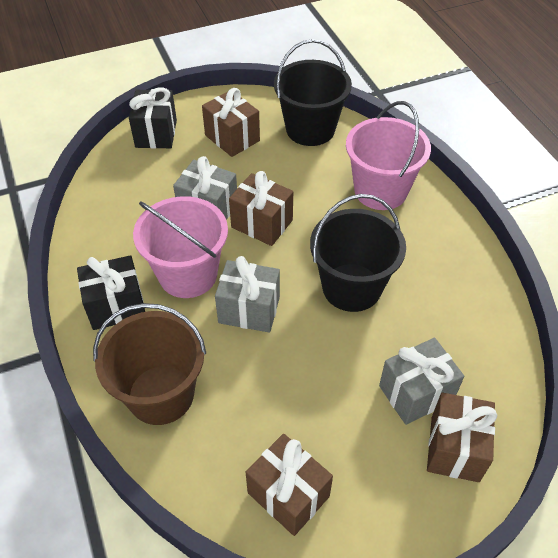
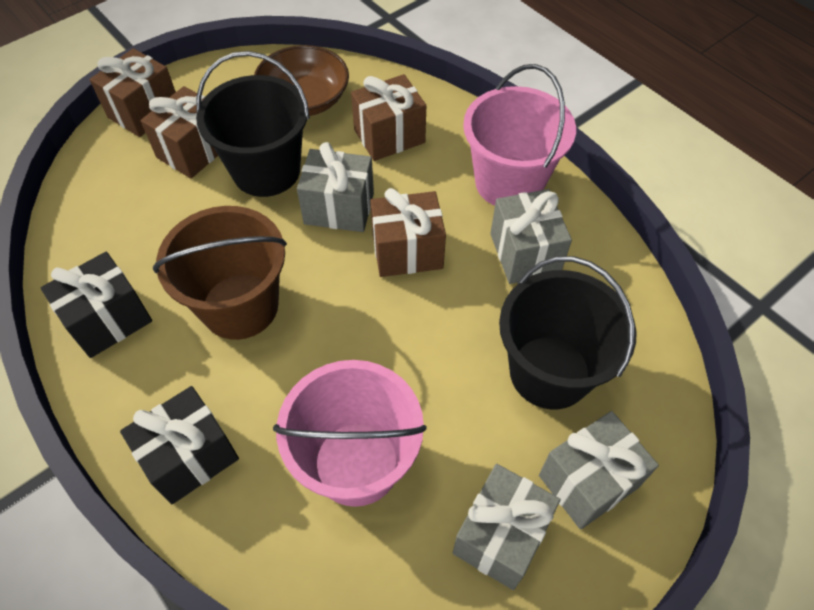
brown bowl: 0 -> 1
grey gift: 3 -> 4

